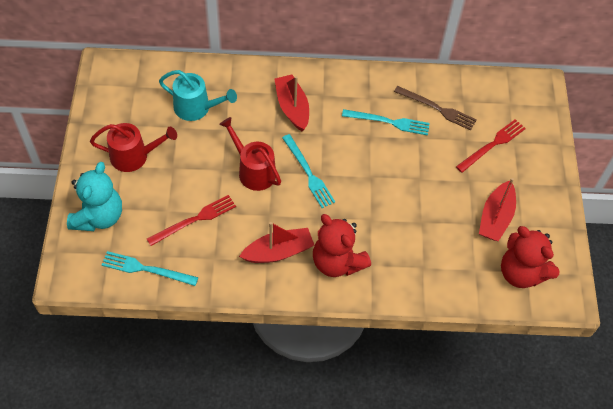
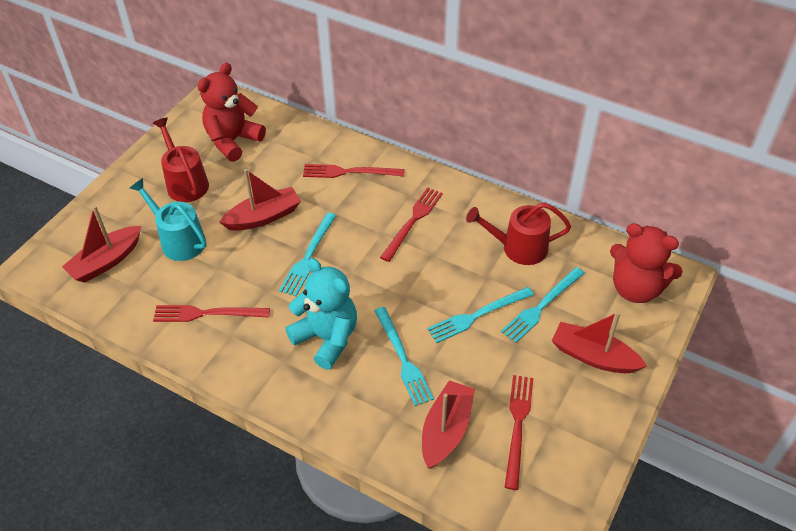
brown fork: 1 -> 0
red boat: 3 -> 4
red fork: 2 -> 4
turquoise fork: 3 -> 4

